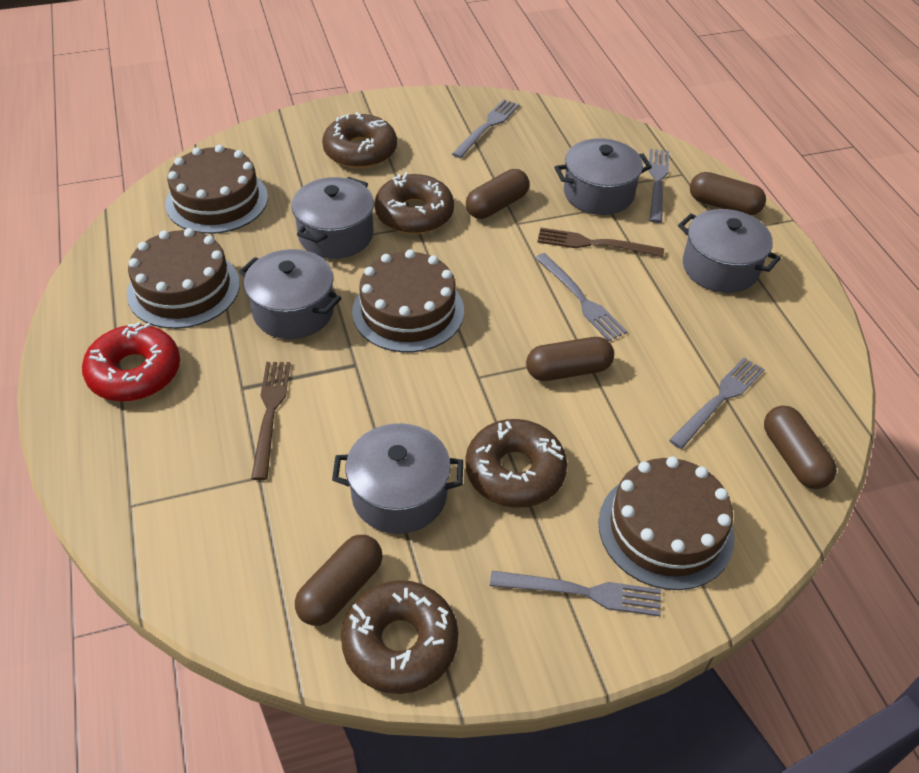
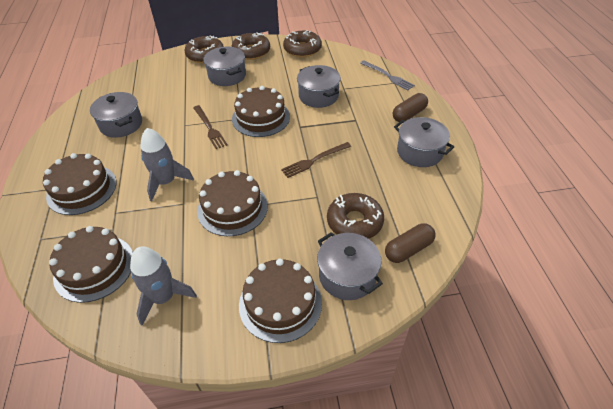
brown cake: 4 -> 5
brown capsule: 5 -> 2
grey fork: 5 -> 1
grey rocket: 0 -> 2
red donut: 1 -> 0

